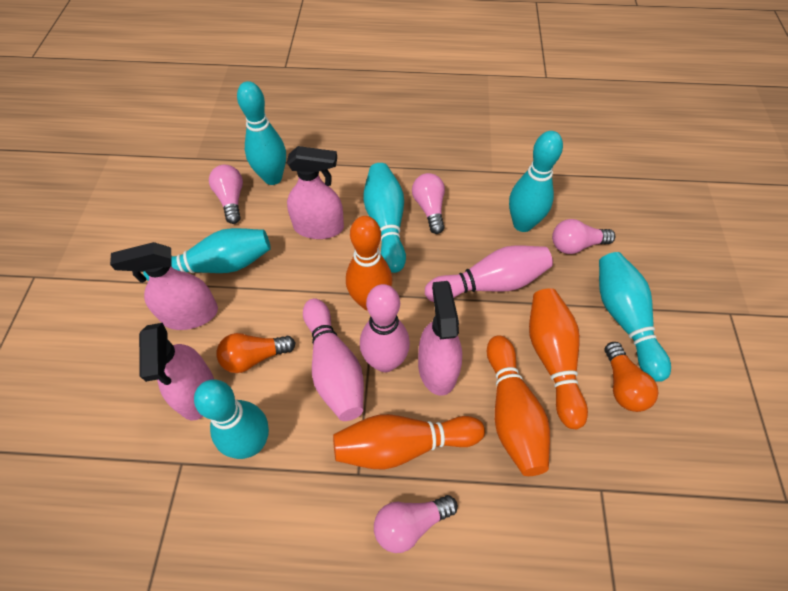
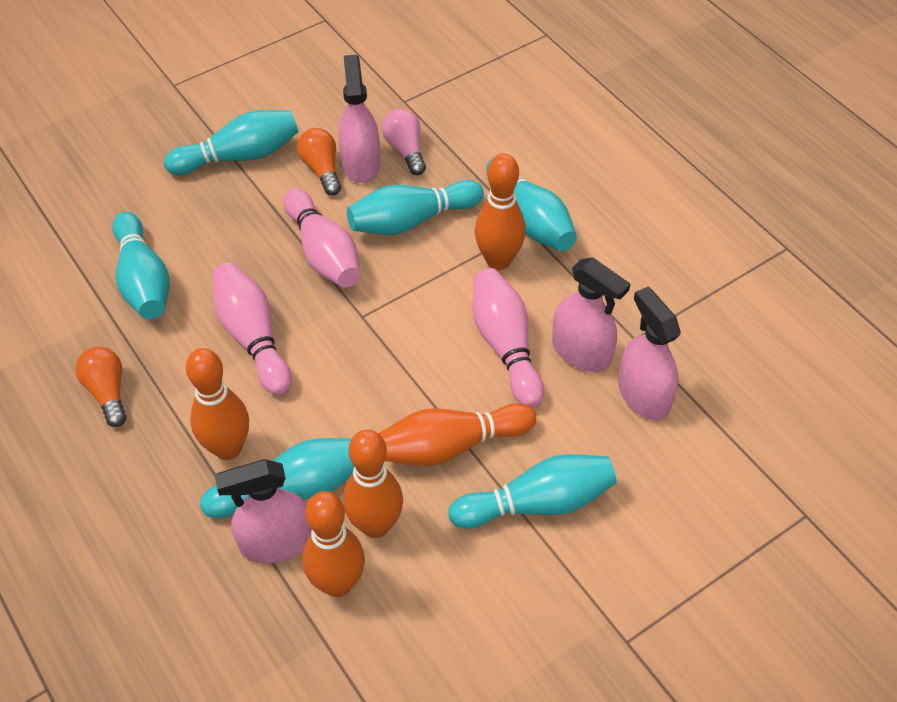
orange bowling pin: 4 -> 5
pink light bulb: 4 -> 1

